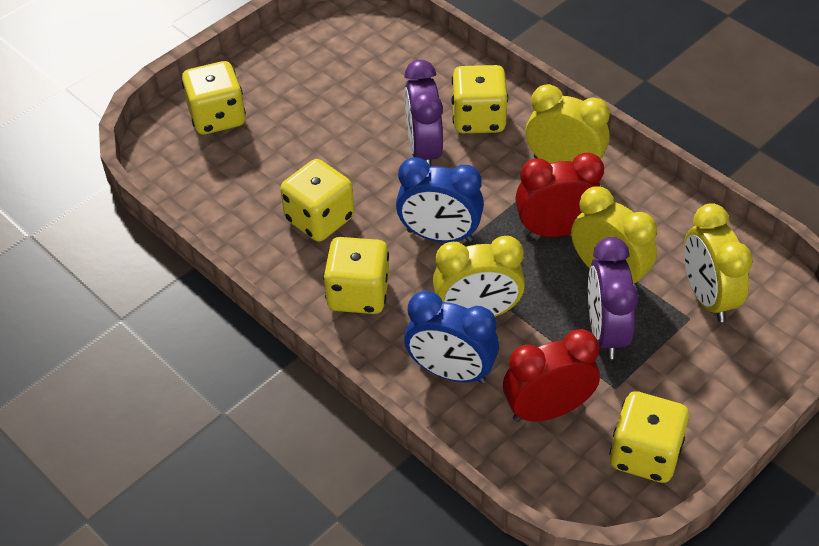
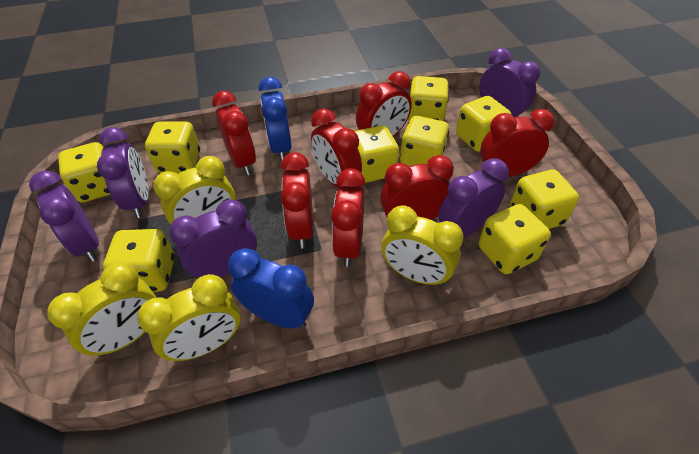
purple clock: 2 -> 5
red clock: 2 -> 7
yellow dice: 5 -> 9

